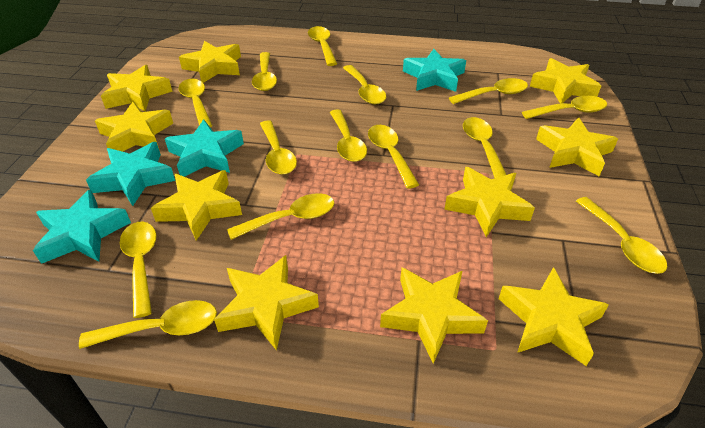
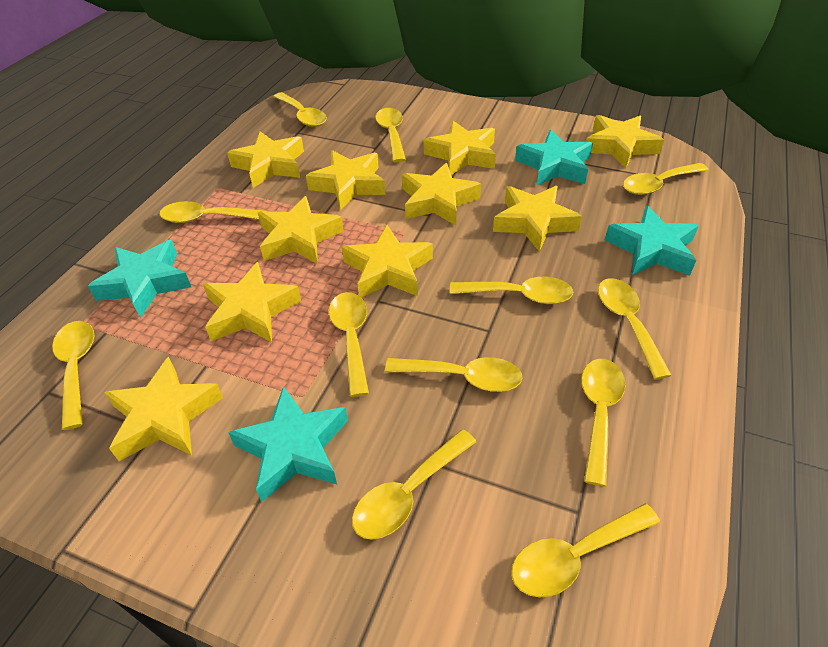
yellow spoon: 14 -> 12

